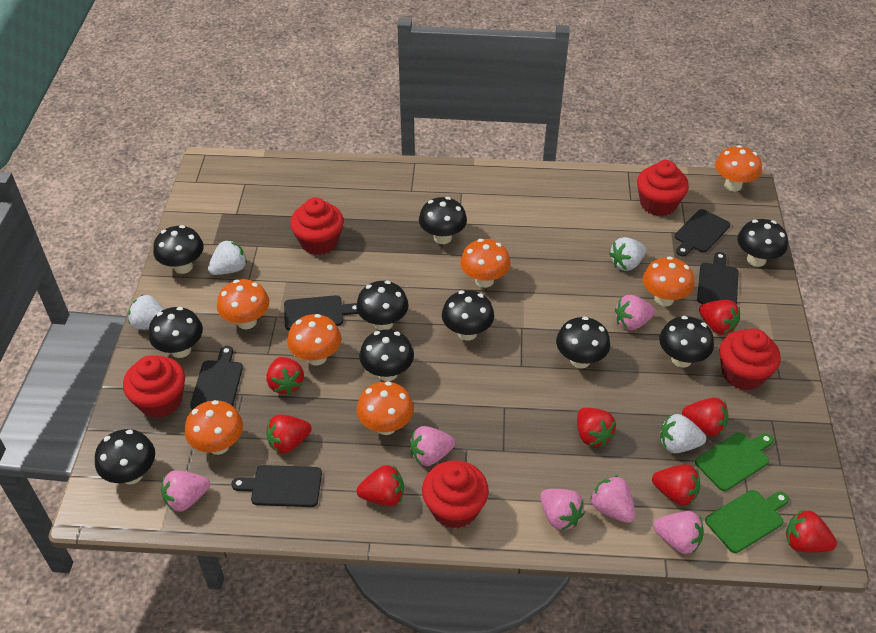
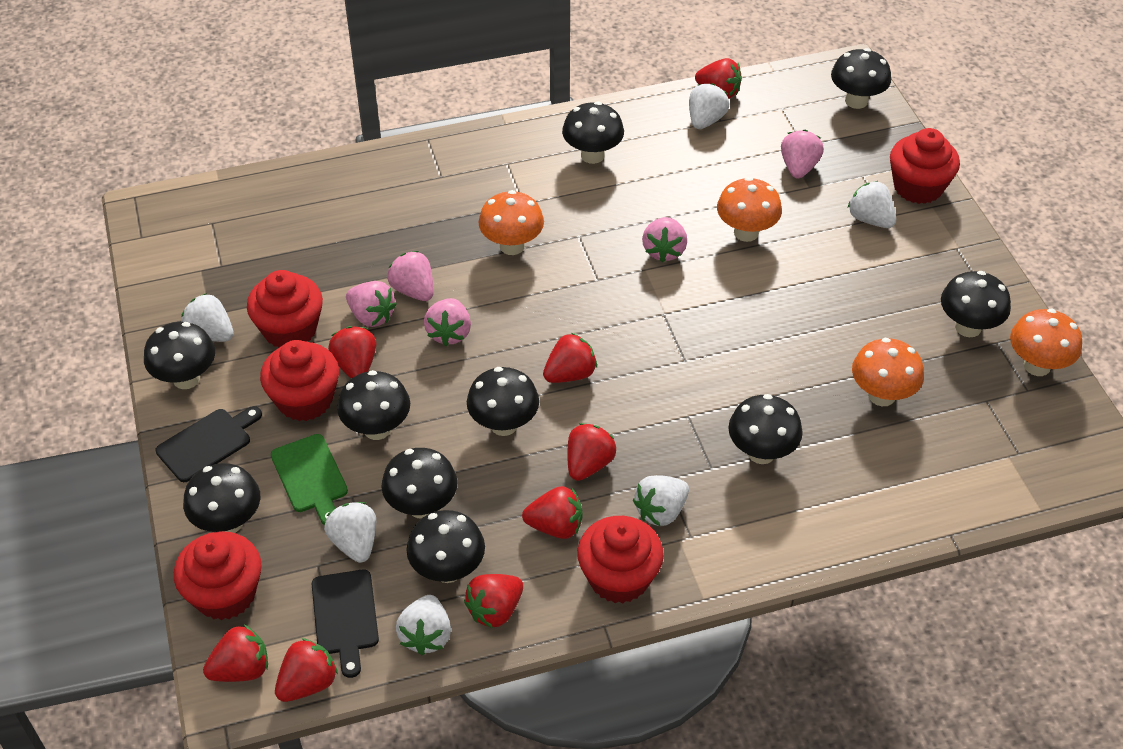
black cutting board: 5 -> 2
green cutting board: 2 -> 1
orange mushroom: 7 -> 4
pink strawberry: 6 -> 5
white strawberry: 4 -> 6

